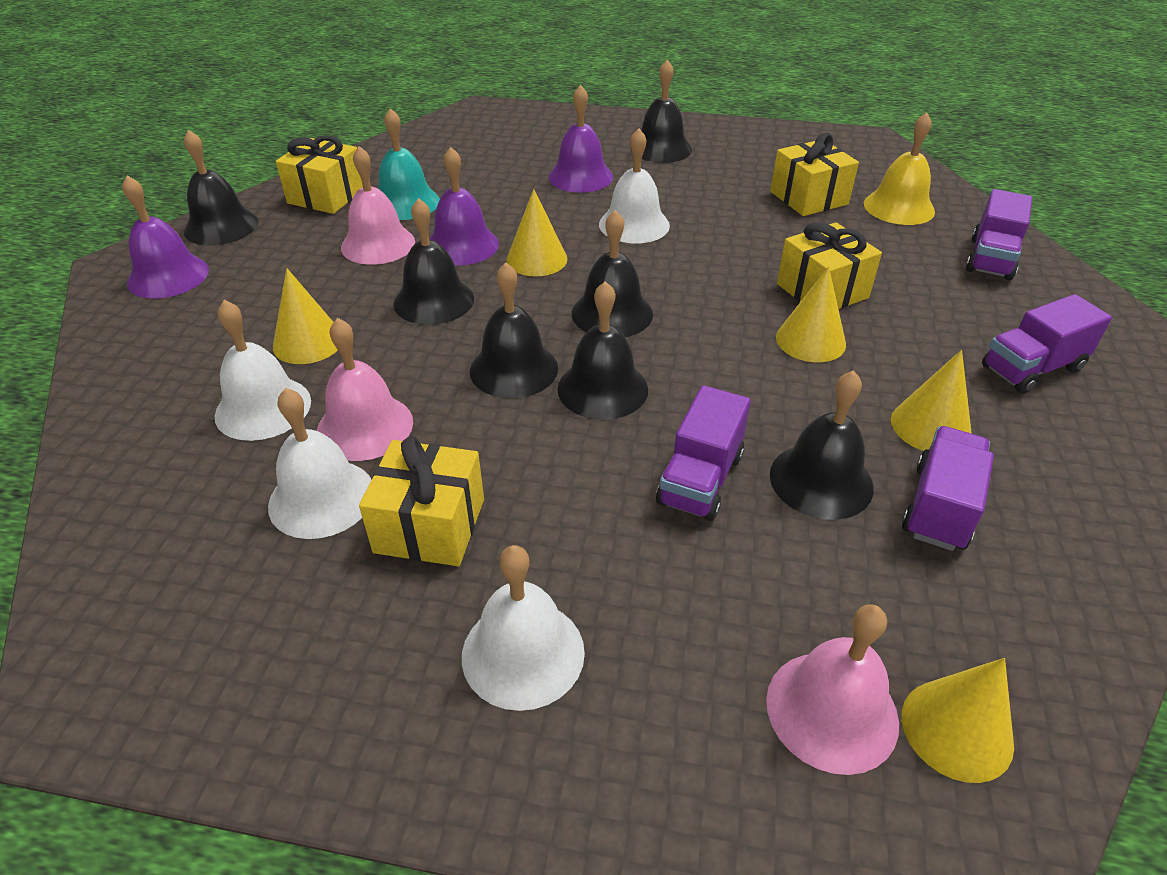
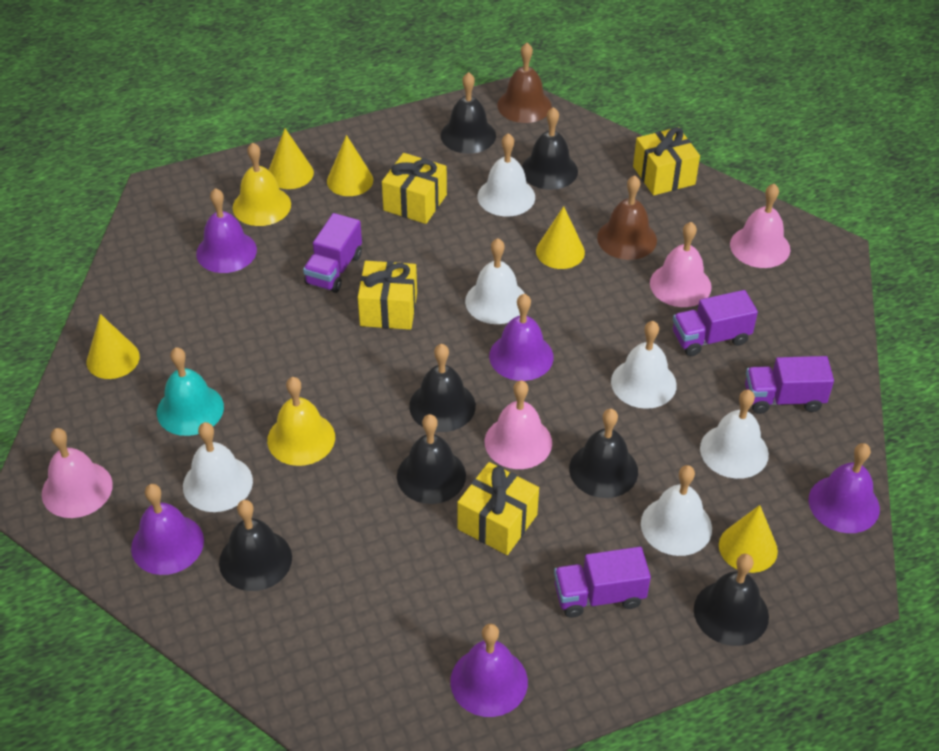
brown bell: 0 -> 2
pink bell: 3 -> 4
purple bell: 3 -> 5
white bell: 4 -> 6
yellow bell: 1 -> 2

